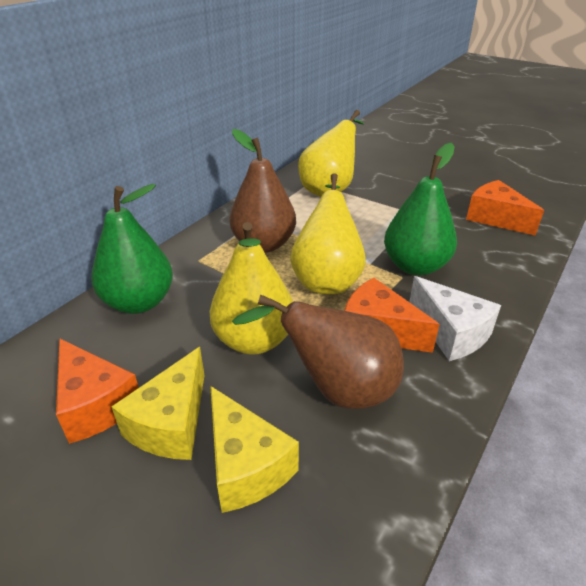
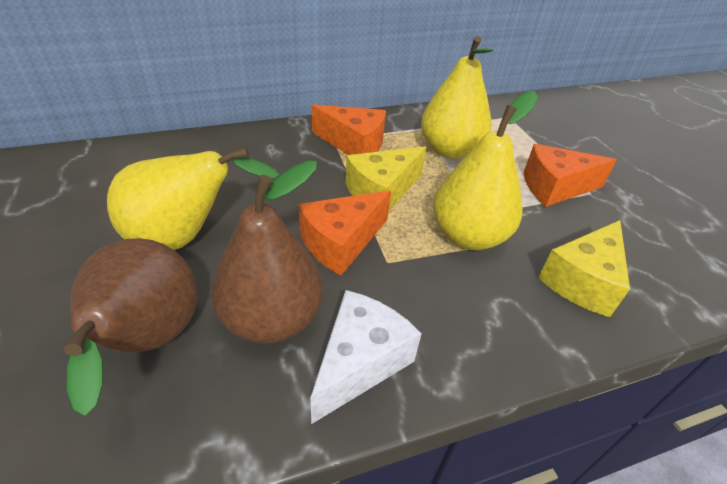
green pear: 2 -> 0

